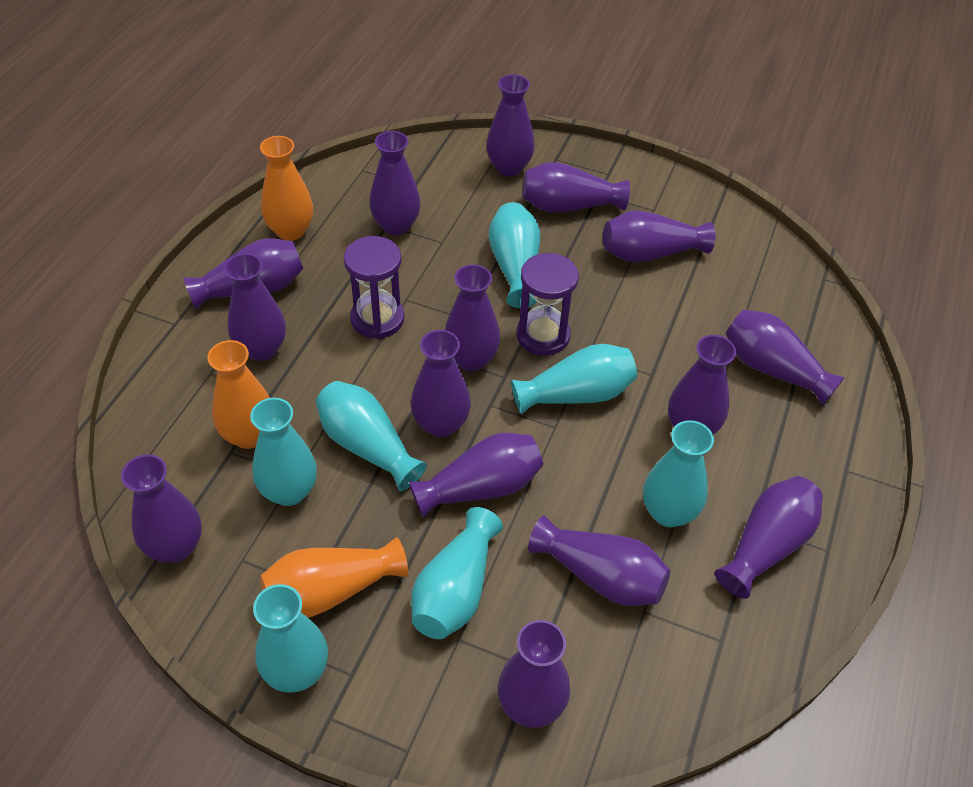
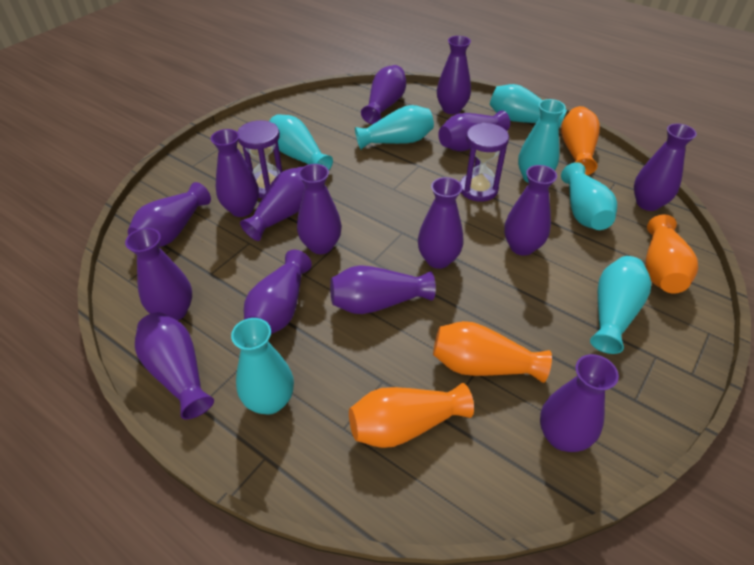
orange vase: 3 -> 4

